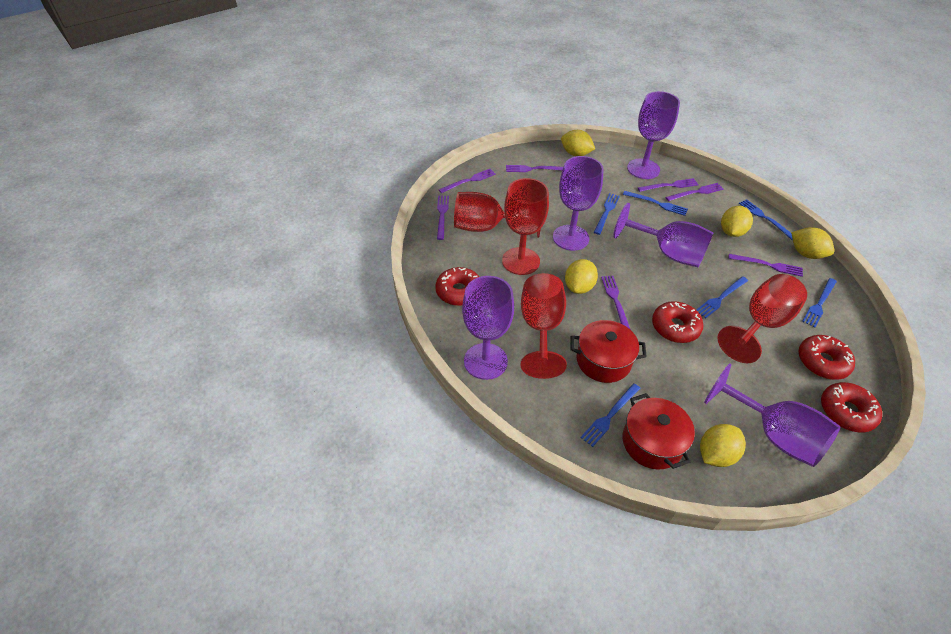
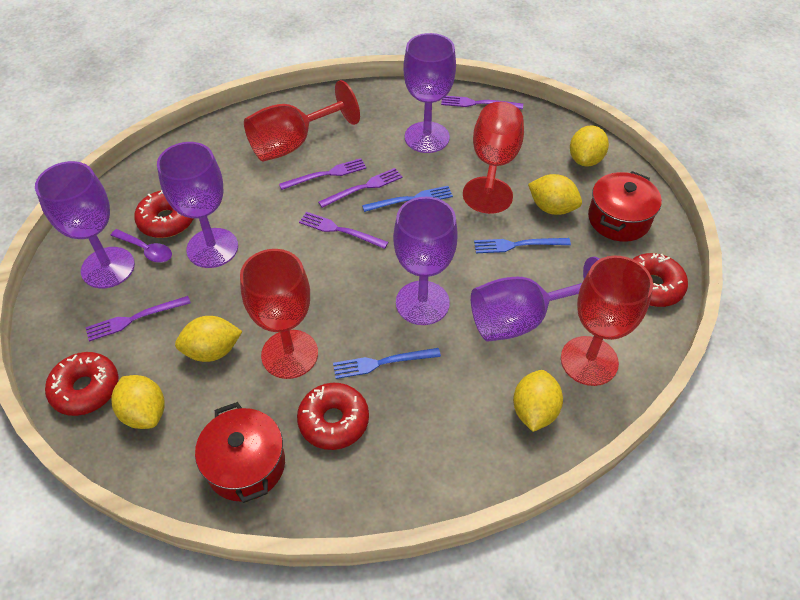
blue fork: 6 -> 3
purple fork: 7 -> 5
purple spoon: 0 -> 1

